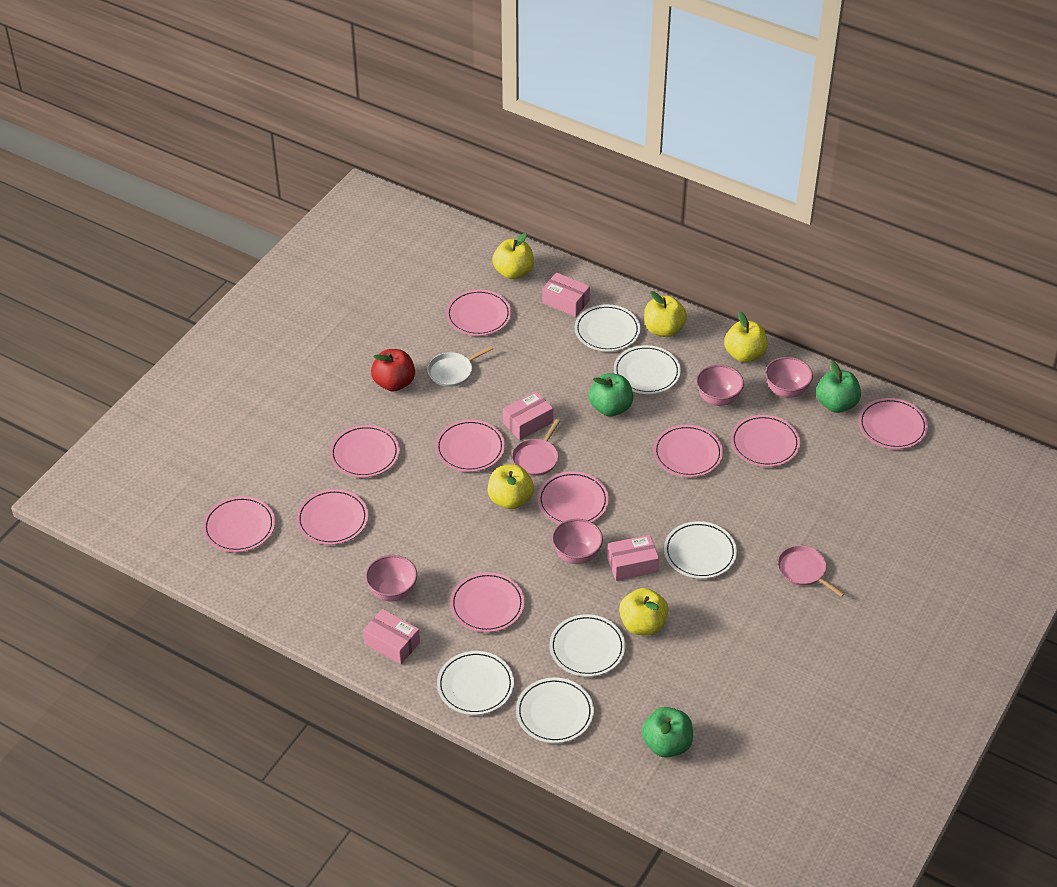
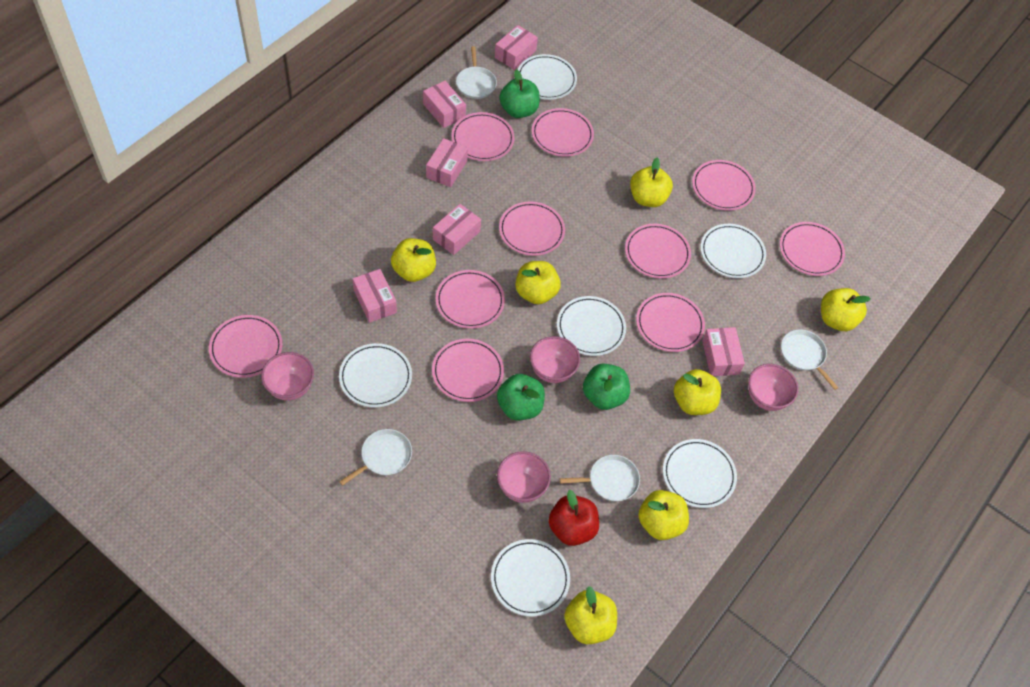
pink box: 4 -> 6
pink pan: 2 -> 0
white pan: 1 -> 4
yellow apple: 5 -> 7

